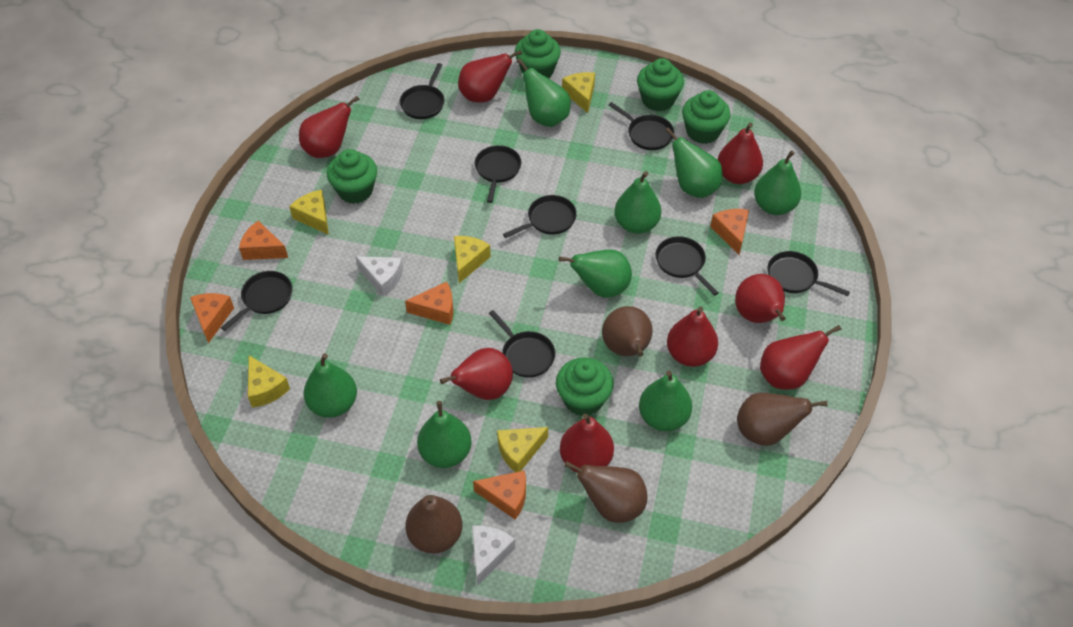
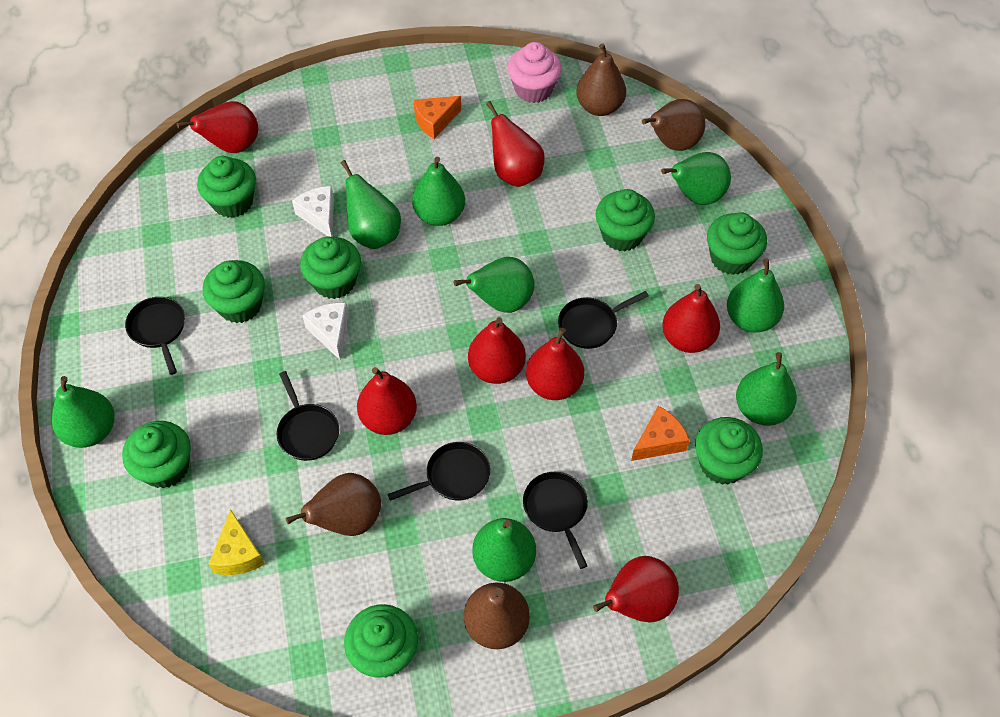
black pan: 8 -> 5
green cupcake: 5 -> 8
orange cheese: 5 -> 2
pink cupcake: 0 -> 1
red pear: 8 -> 7
yellow cheese: 5 -> 1

